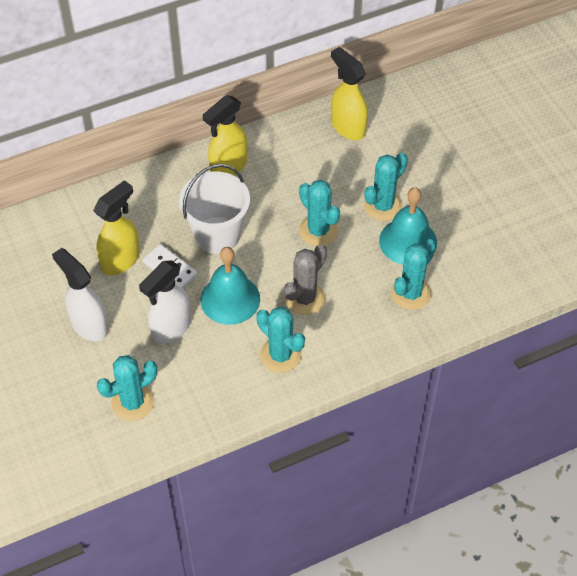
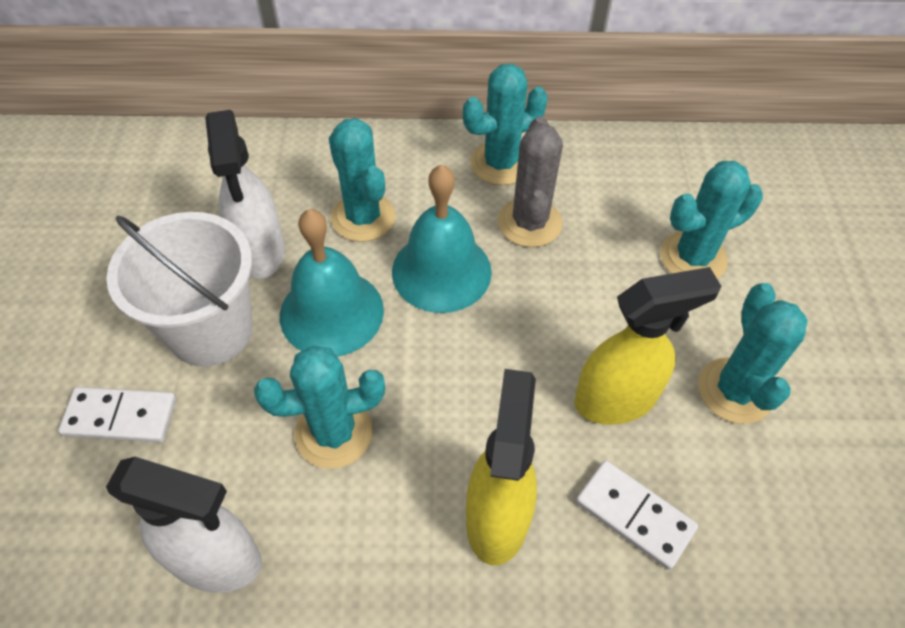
white domino: 1 -> 2
yellow spray bottle: 3 -> 2

